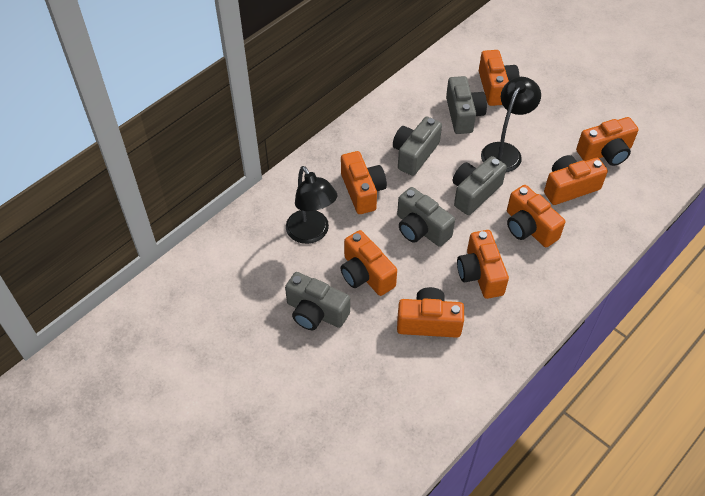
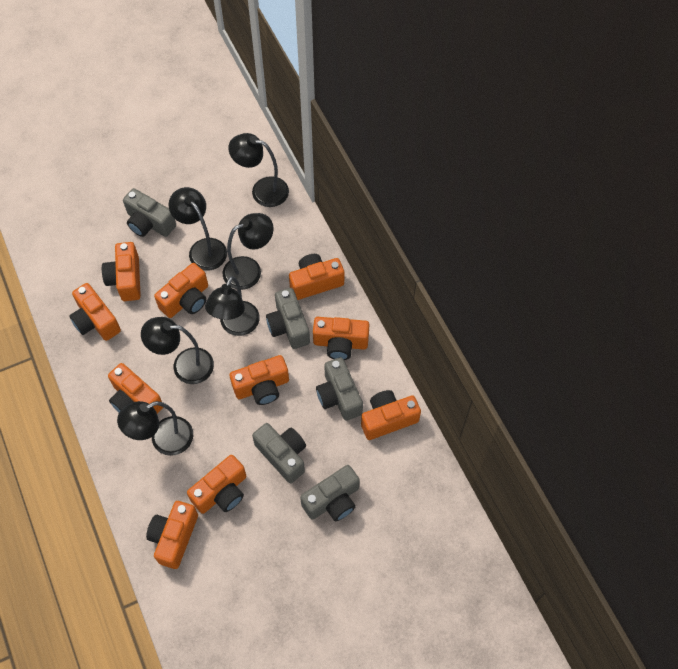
black lamp: 2 -> 6
orange camera: 8 -> 10

